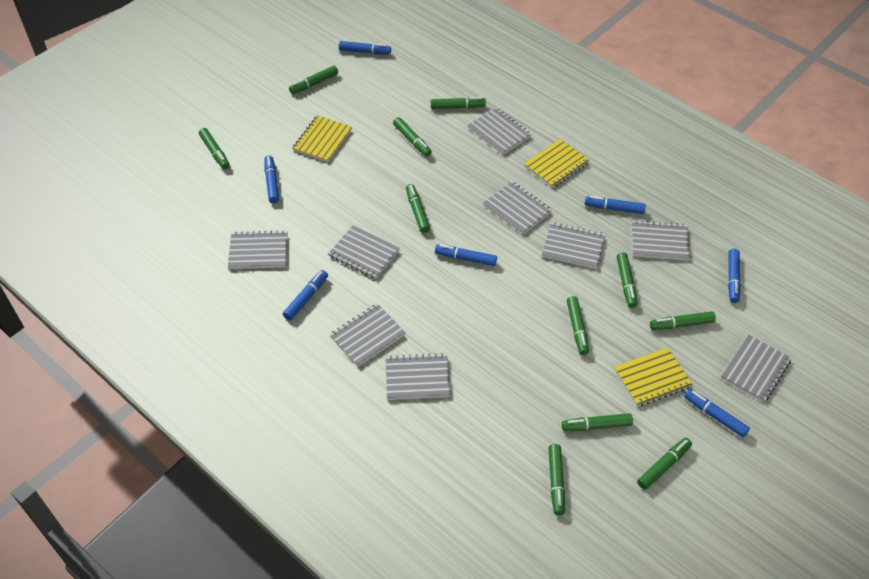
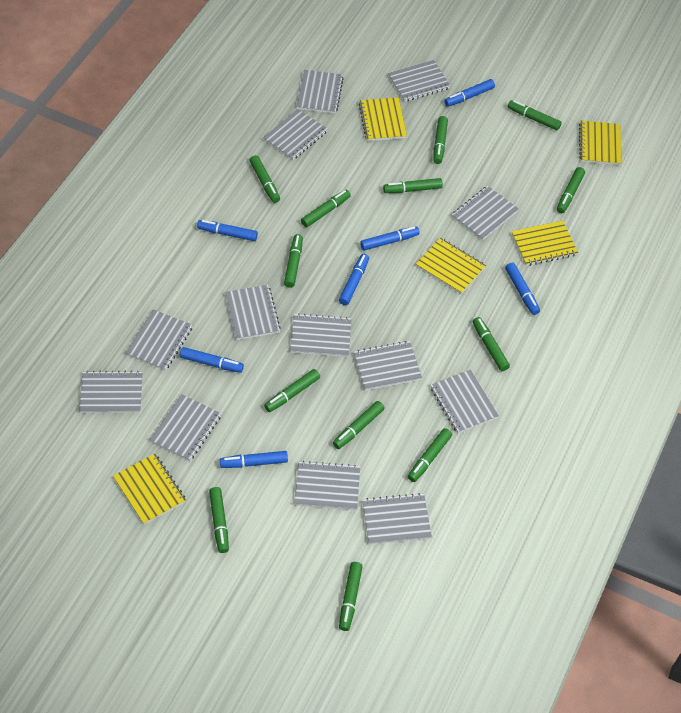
green marker: 11 -> 13
grey notebook: 9 -> 13
yellow notebook: 3 -> 5

